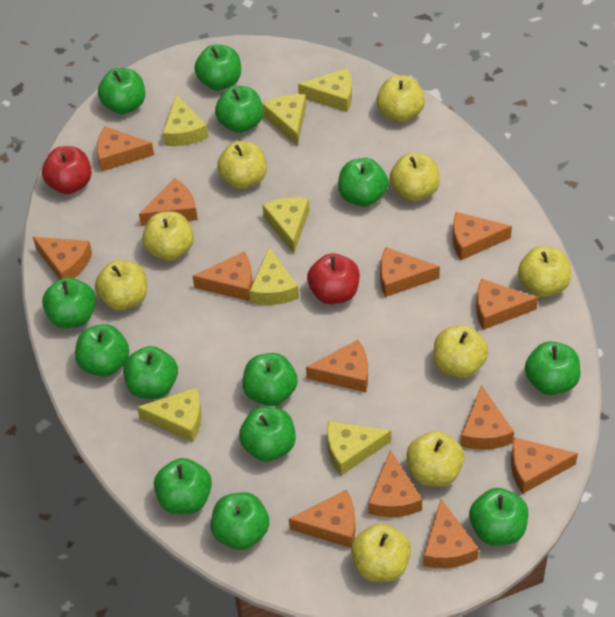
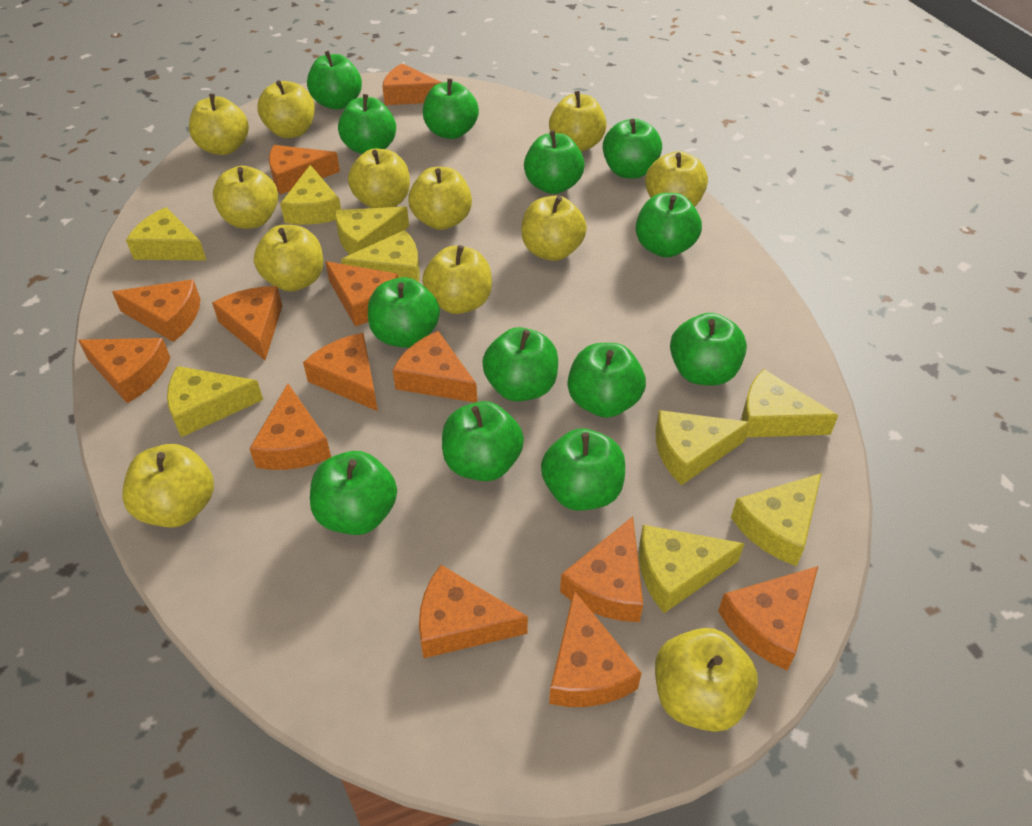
red apple: 2 -> 0
yellow apple: 9 -> 12
yellow cheese: 7 -> 9

